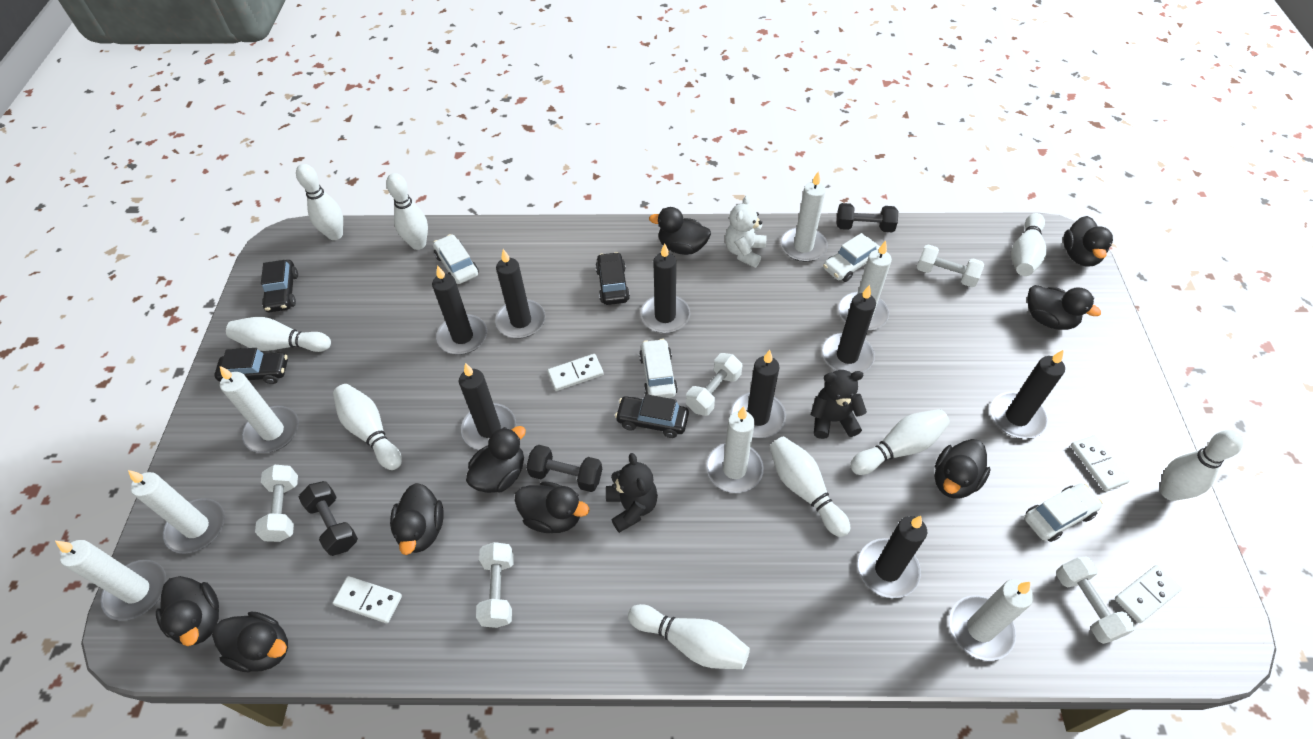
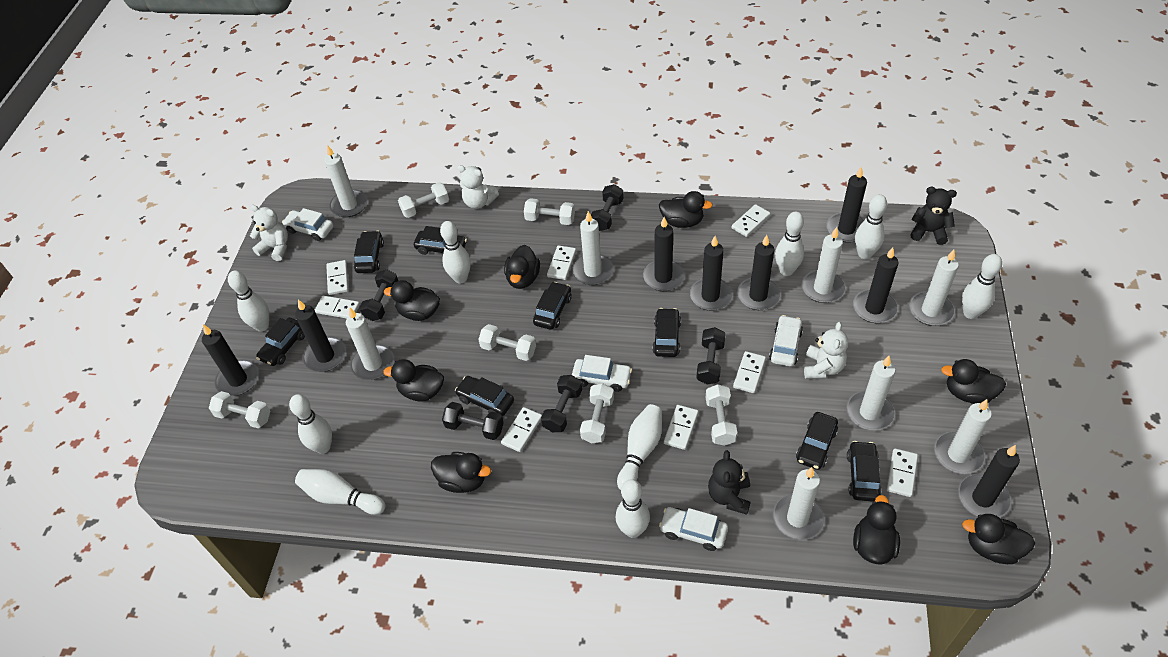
black car: 4 -> 8
black duck: 9 -> 8
black dumbbell: 3 -> 5
white candle: 7 -> 8
white domino: 4 -> 8
white dumbbell: 5 -> 6
white teddy bear: 1 -> 3

